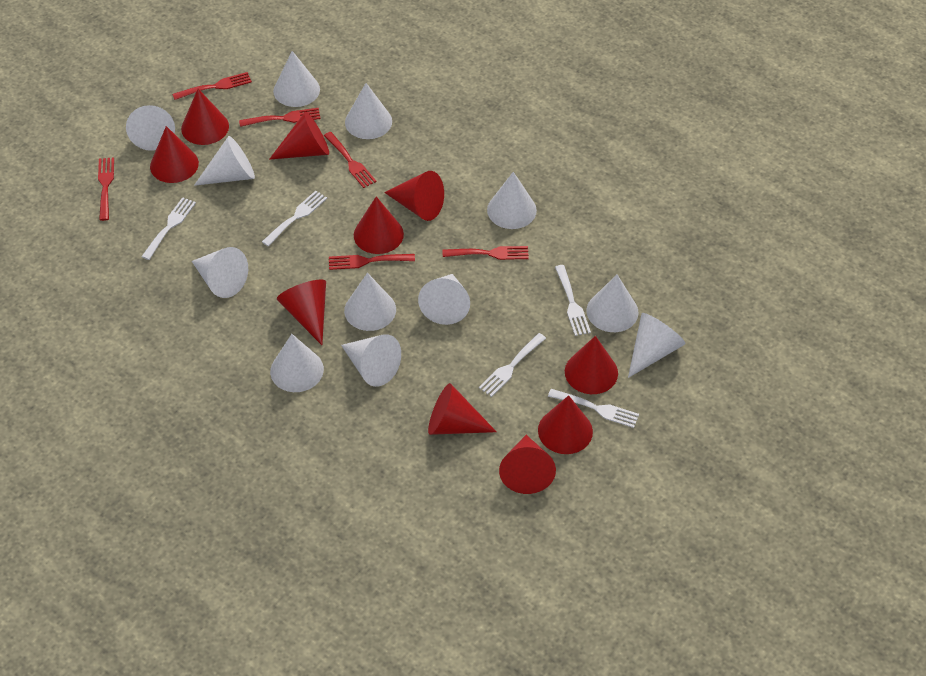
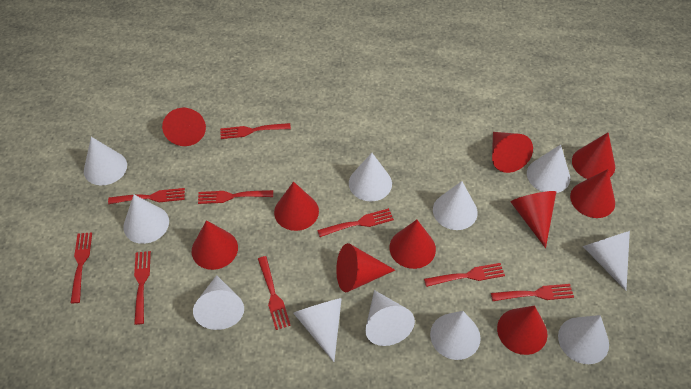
red fork: 6 -> 9
white cone: 12 -> 11
white fork: 5 -> 0

